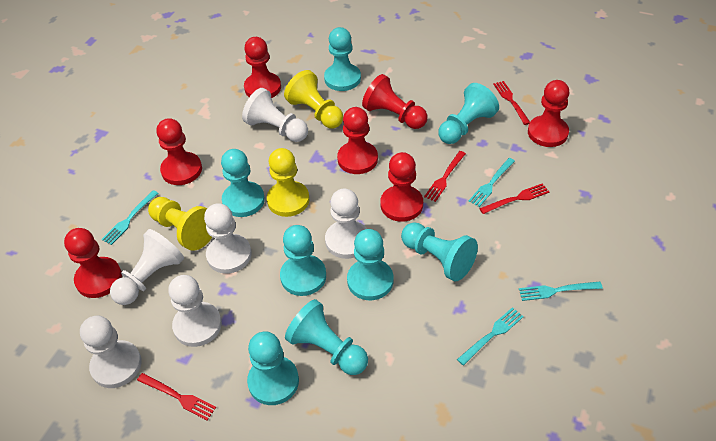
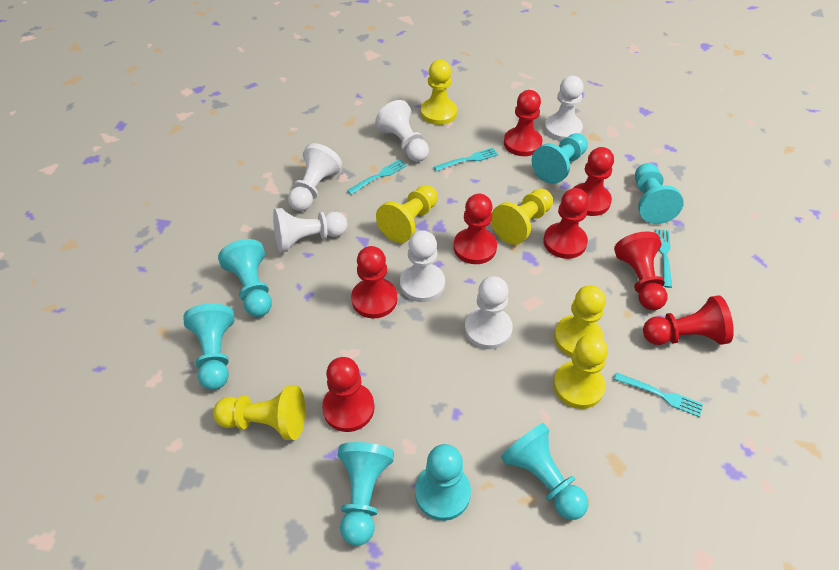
red fork: 4 -> 0
red pawn: 7 -> 8
turquoise pawn: 8 -> 7
yellow pawn: 3 -> 6

